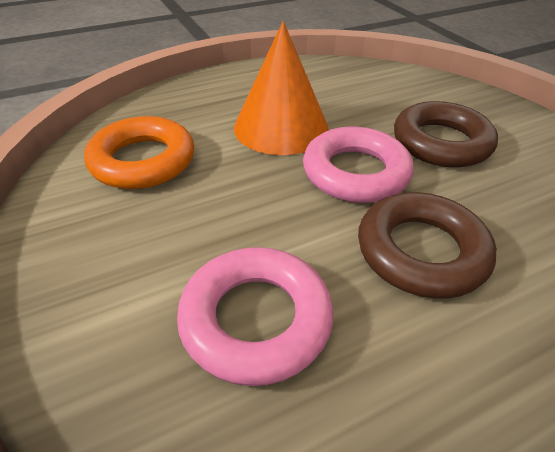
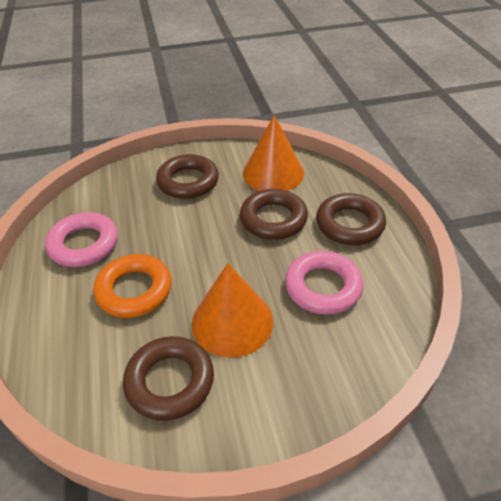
brown ring: 2 -> 4
orange cone: 1 -> 2

